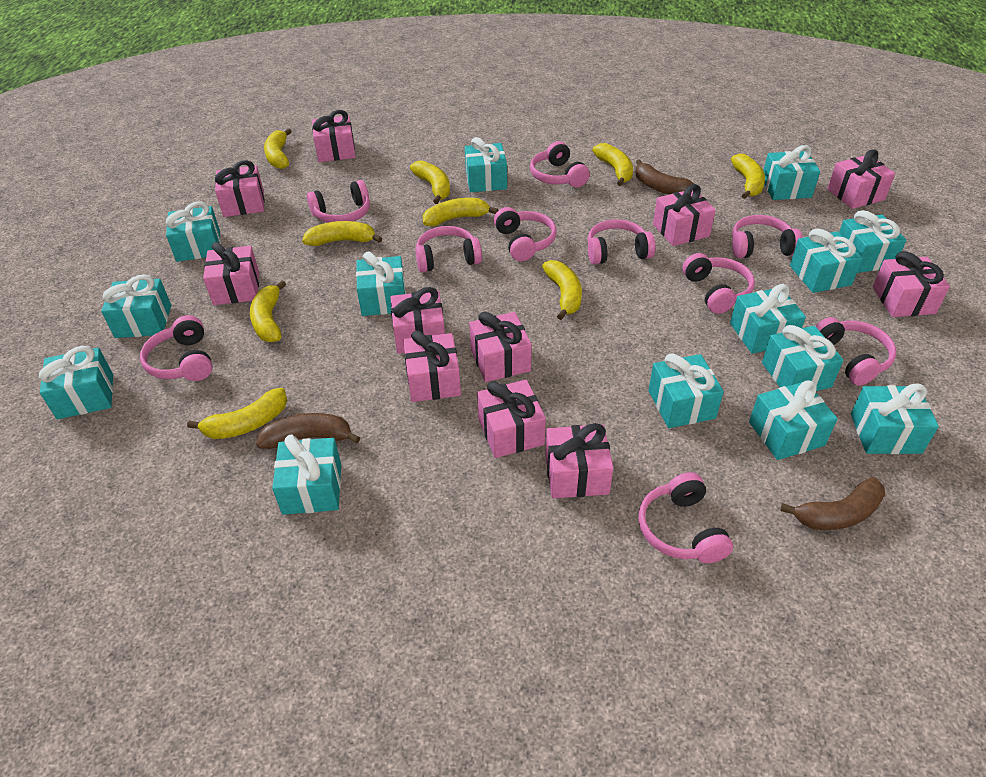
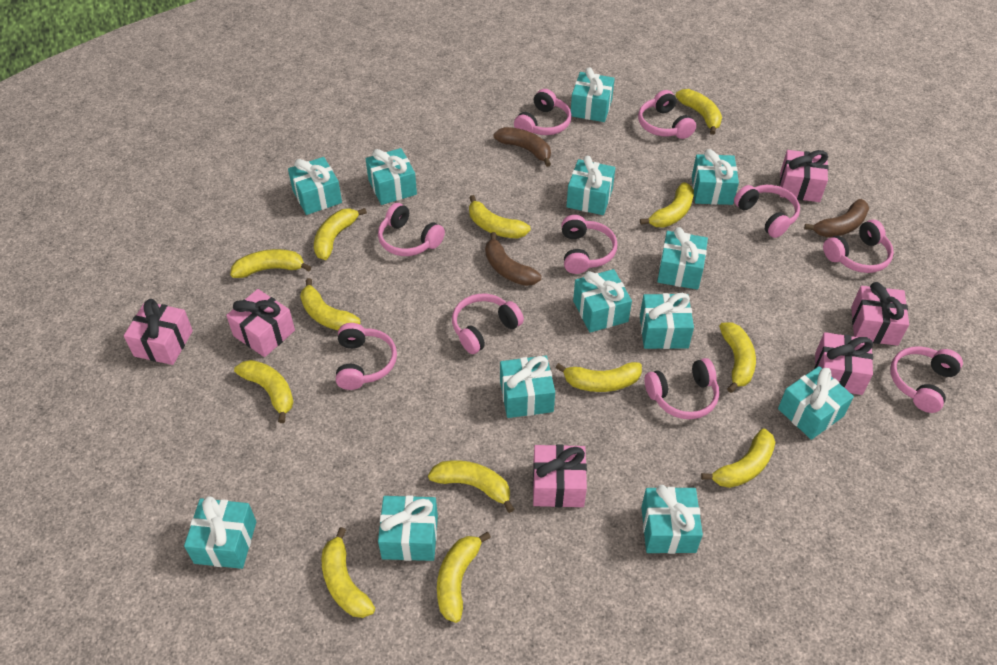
pink gift: 11 -> 6
turquoise gift: 14 -> 13
yellow banana: 9 -> 13

